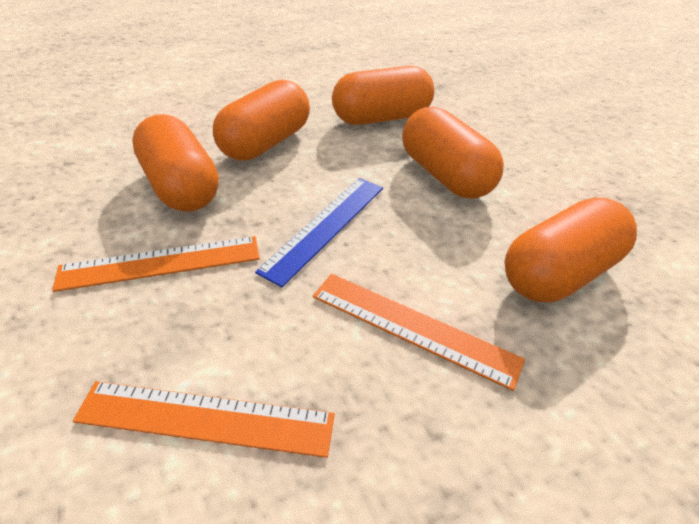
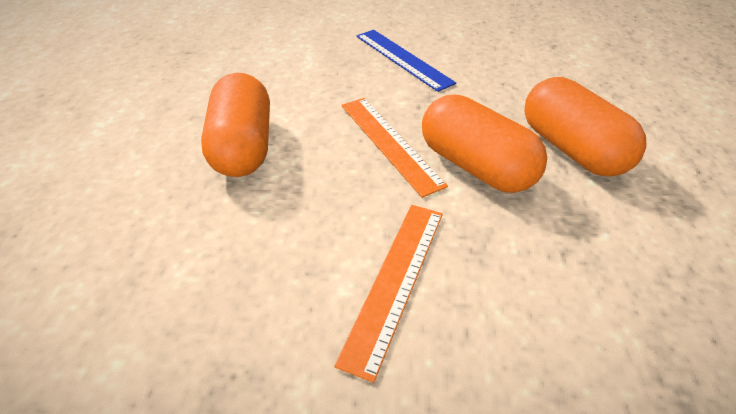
orange capsule: 5 -> 3
orange ruler: 3 -> 2

